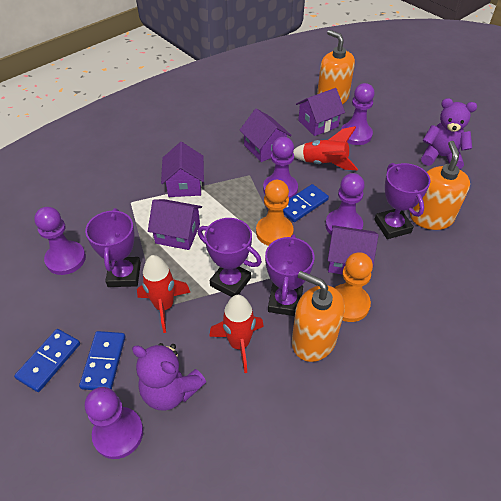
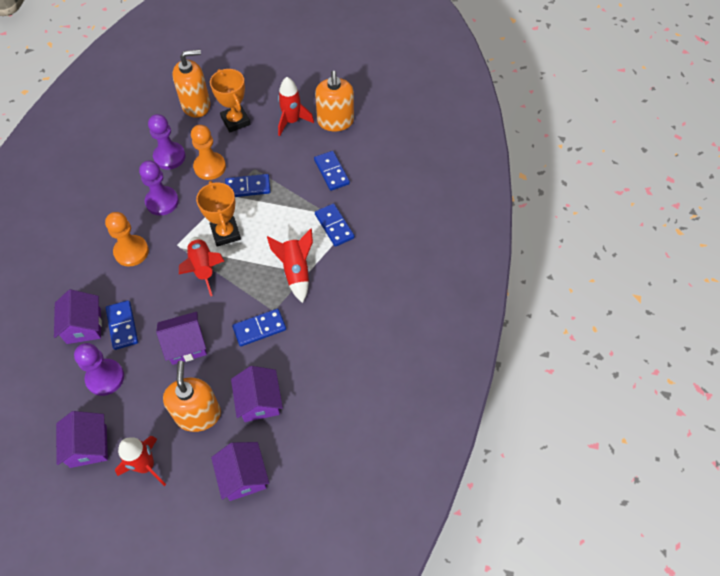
blue domino: 3 -> 5
orange trophy: 0 -> 2
purple pawn: 5 -> 3
purple teddy bear: 2 -> 0
purple trophy: 4 -> 0
red rocket: 3 -> 4

